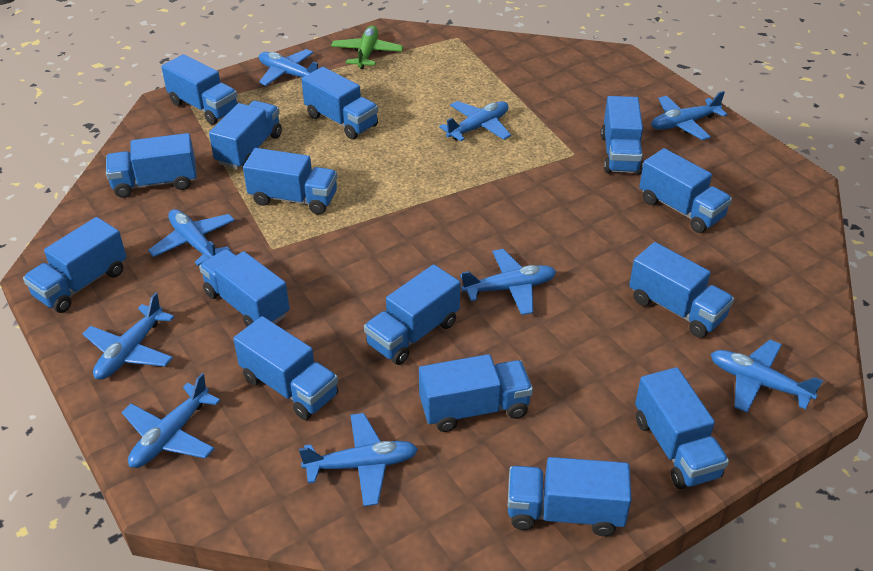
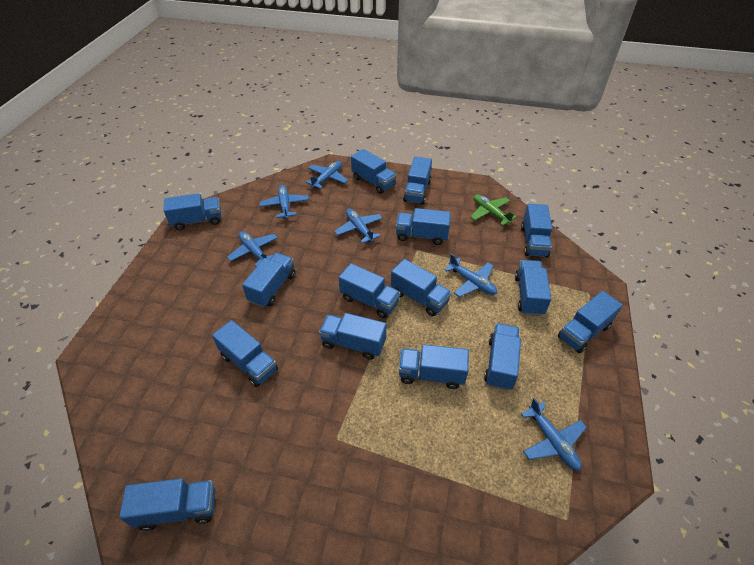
blue plane: 9 -> 6

